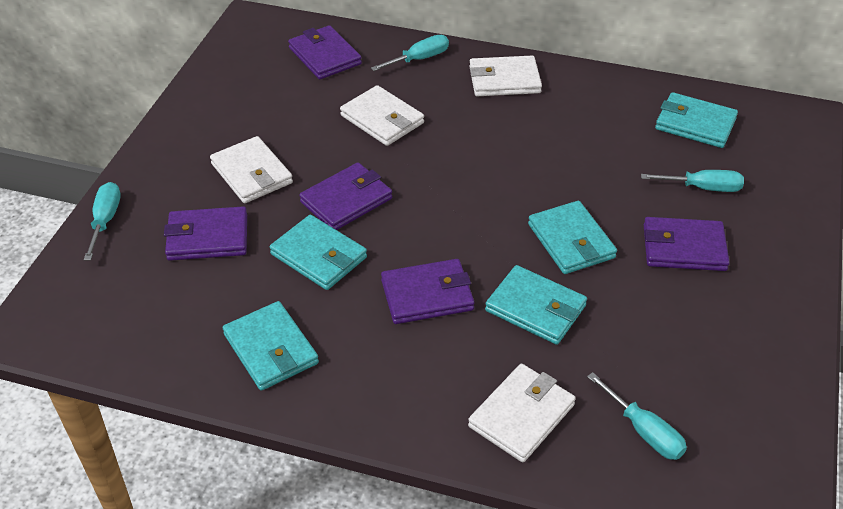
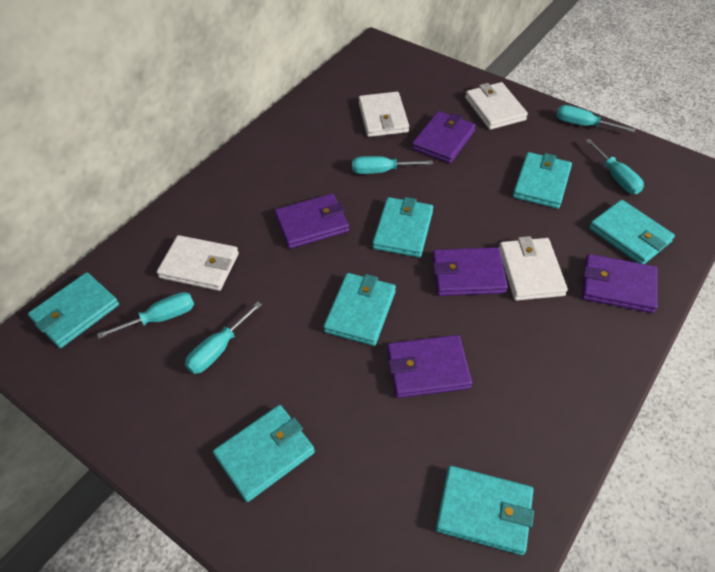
turquoise screwdriver: 4 -> 5
turquoise wallet: 5 -> 7

